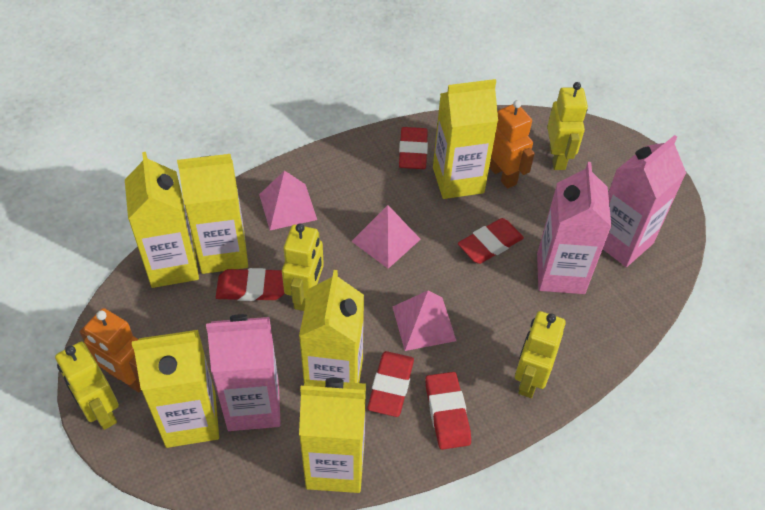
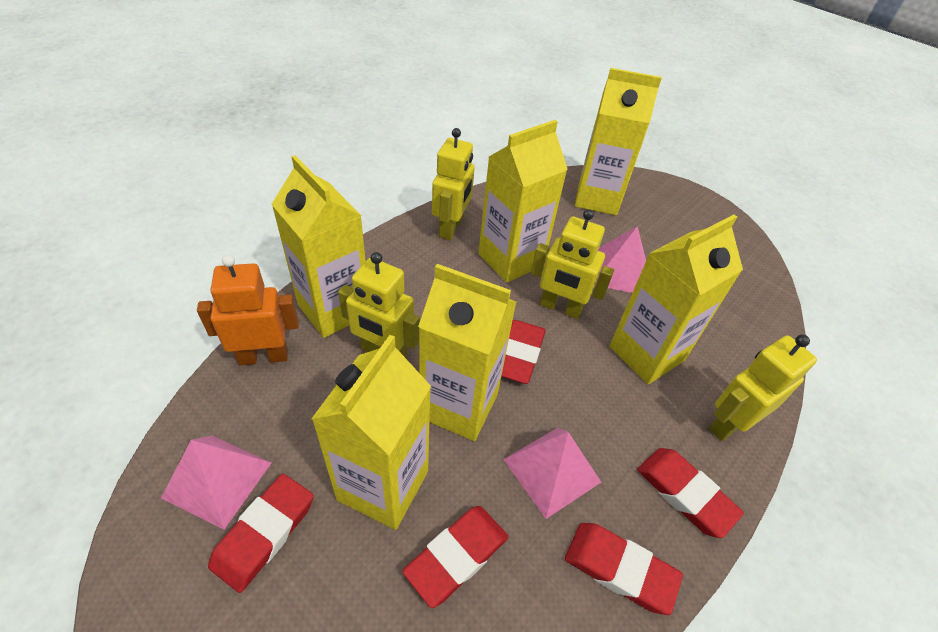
orange robot: 2 -> 1
pink carton: 3 -> 0

